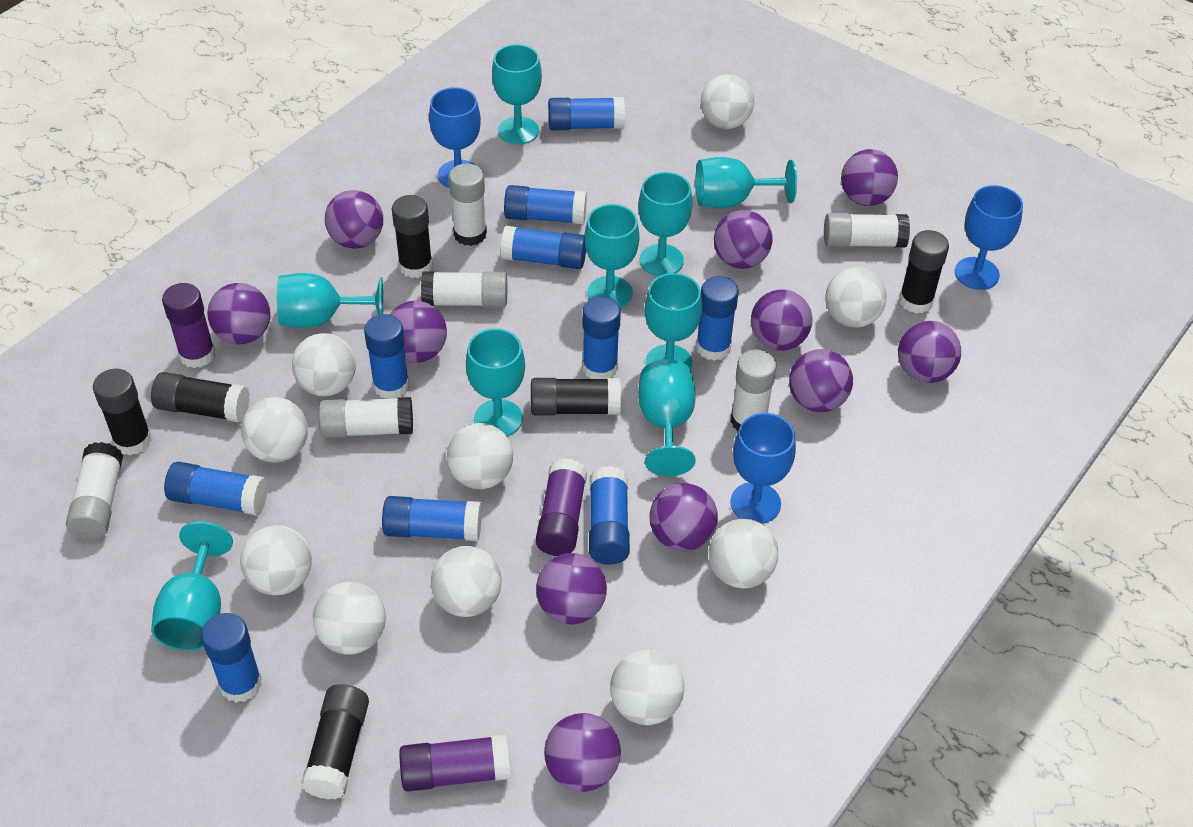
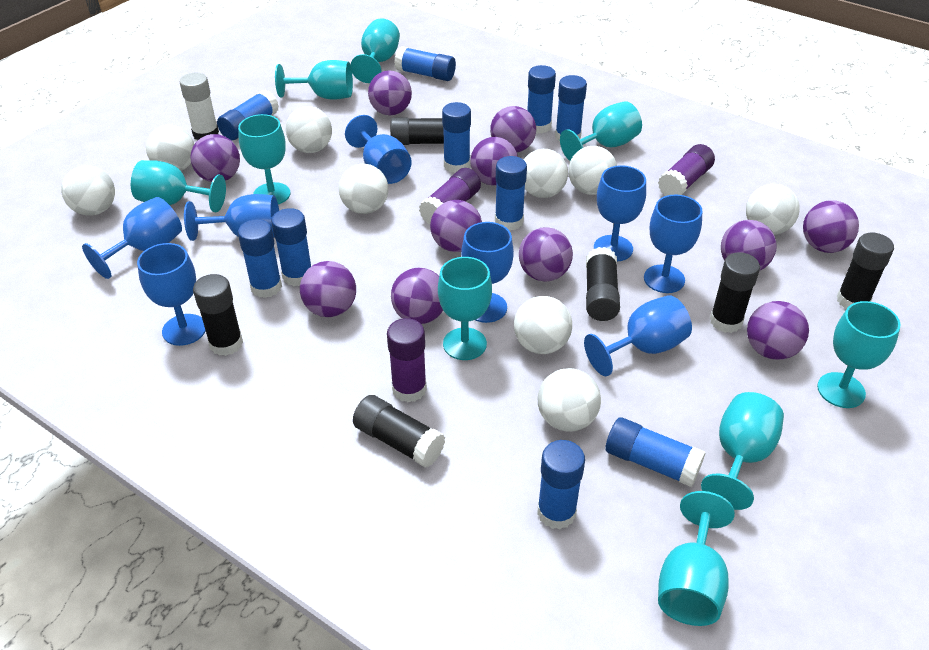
blue goblet: 3 -> 8
white ball: 10 -> 9
white glue stick: 6 -> 1

